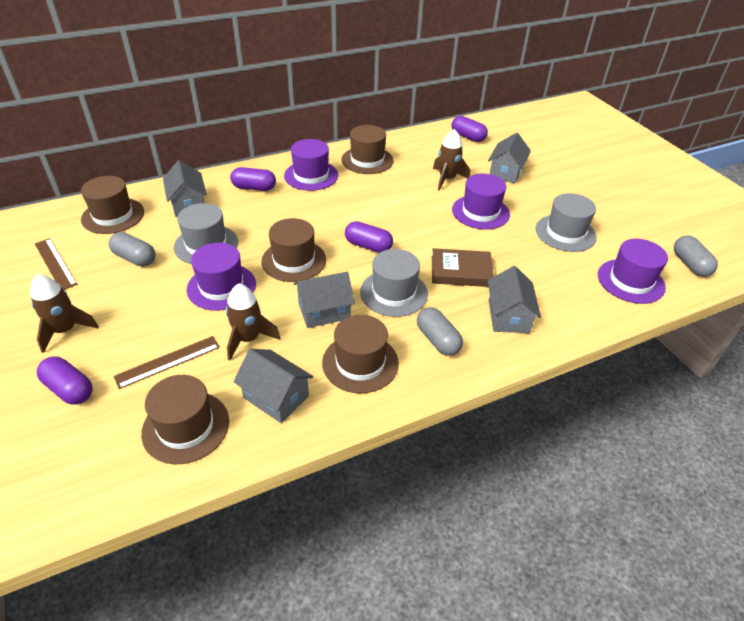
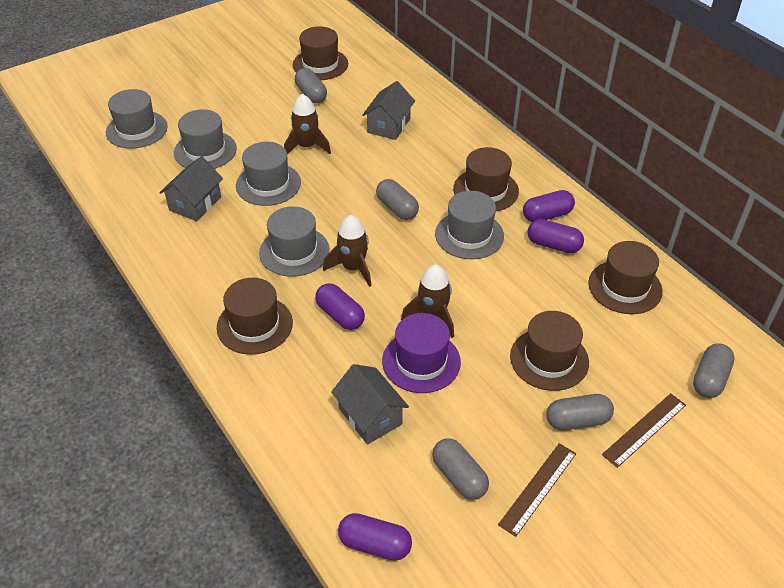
brown book: 1 -> 0
grey capsule: 3 -> 5
grey hat: 3 -> 5
grey house: 5 -> 3
purple hat: 4 -> 1

